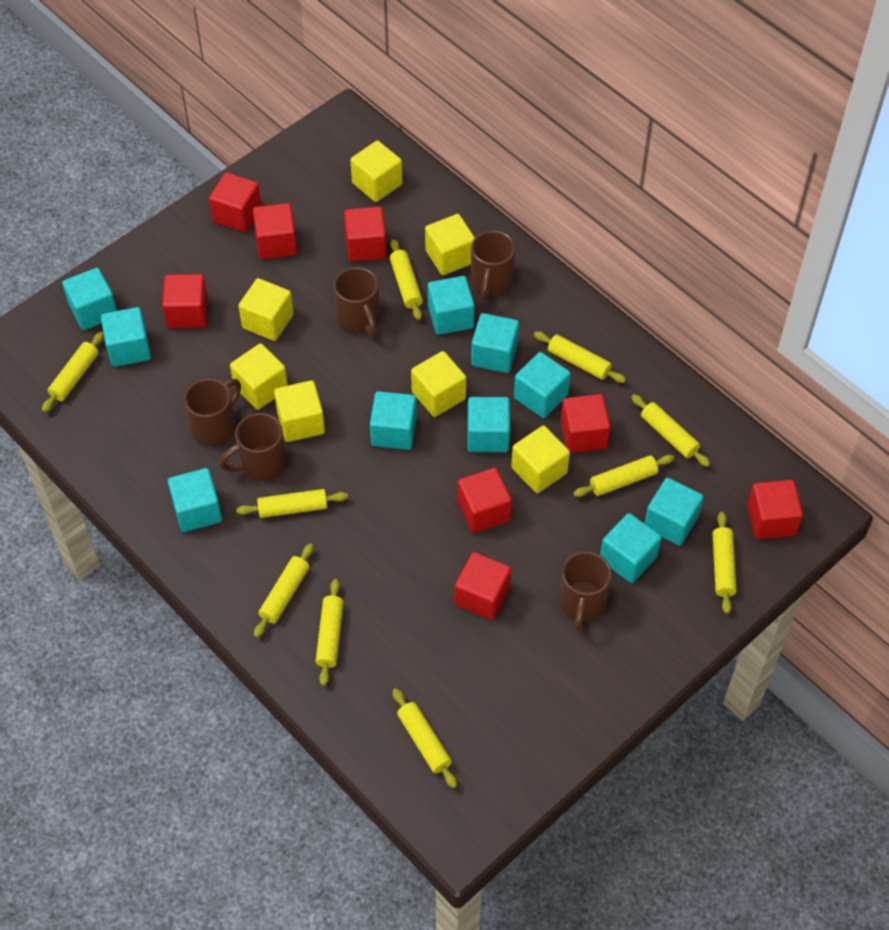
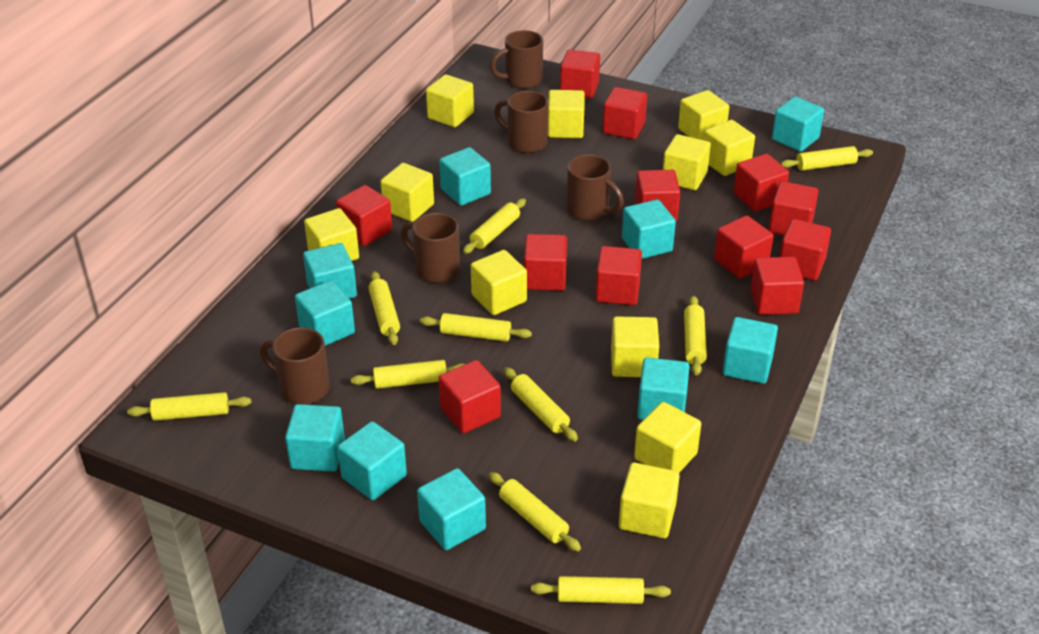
red cube: 8 -> 12
yellow cube: 7 -> 11

